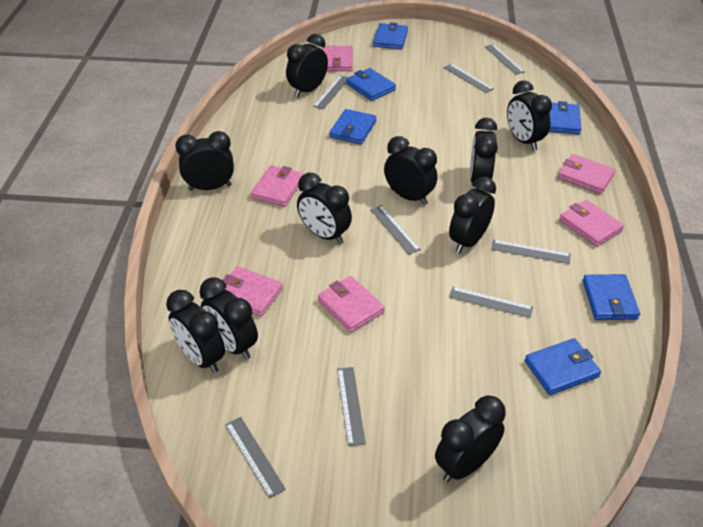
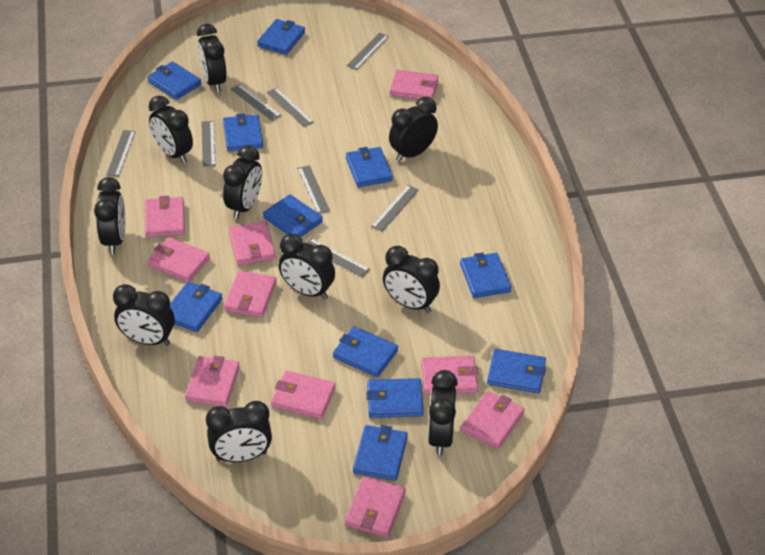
blue wallet: 6 -> 11
pink wallet: 6 -> 10

